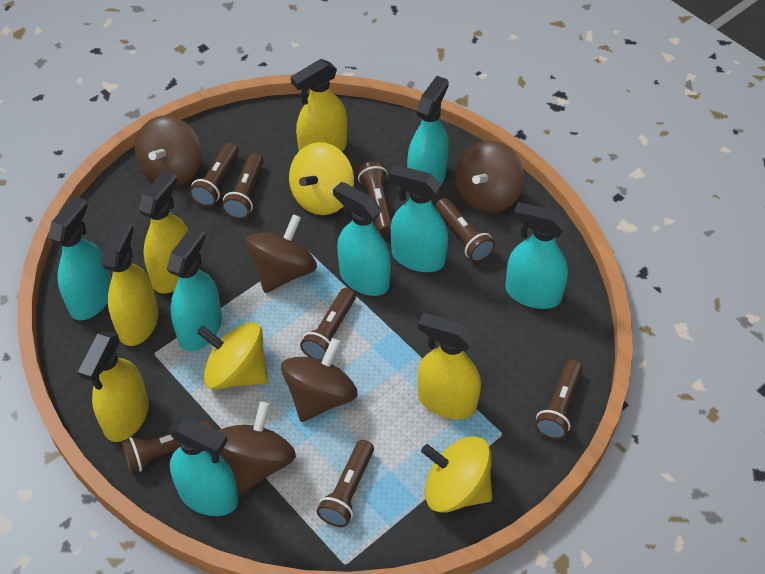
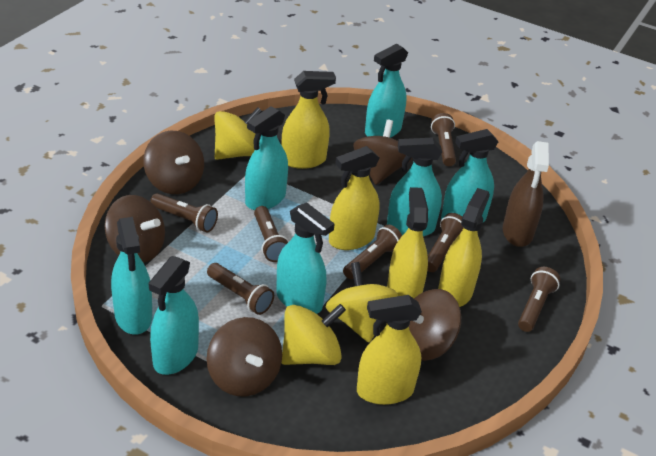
brown flashlight: 8 -> 7
brown spray bottle: 0 -> 1

